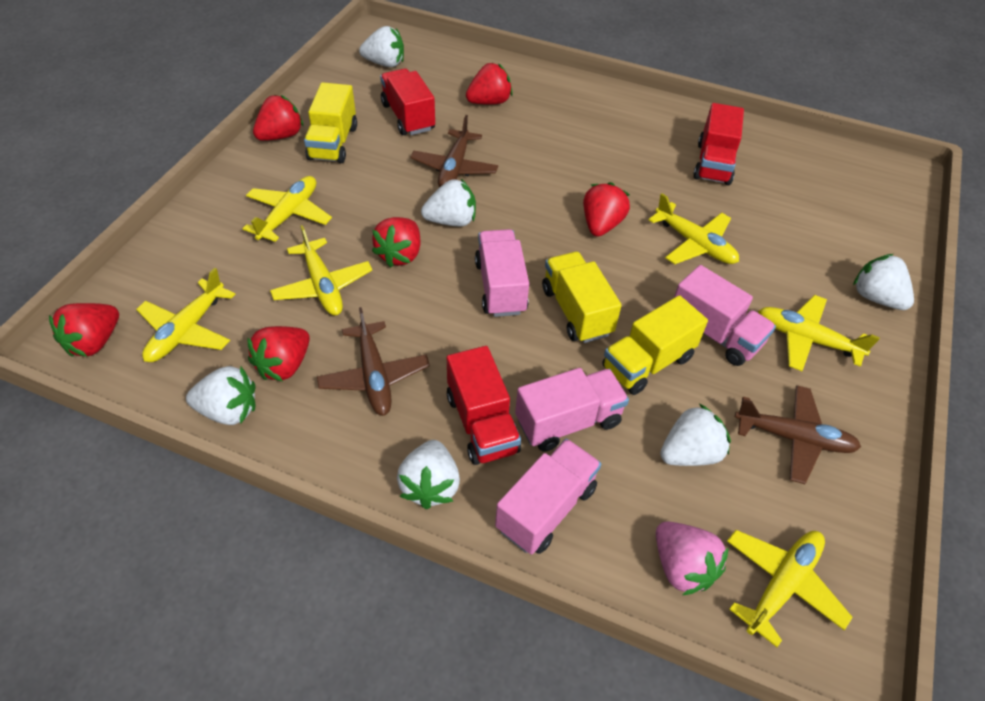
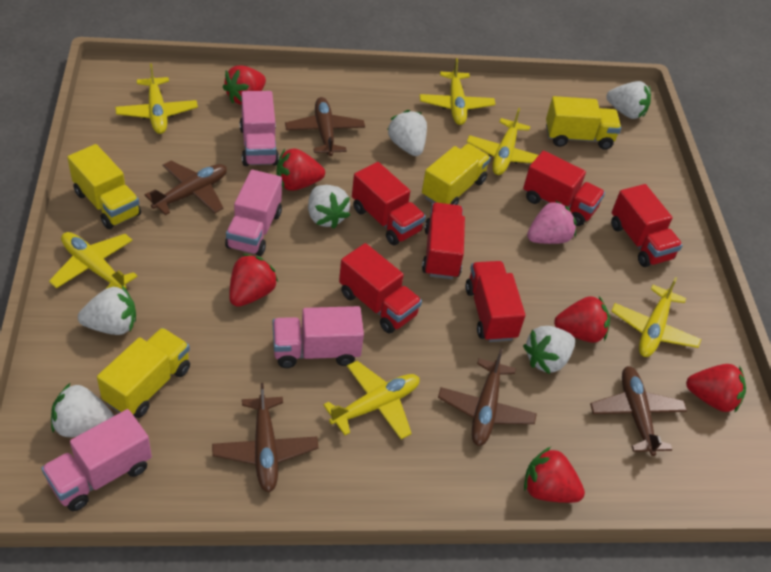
brown plane: 3 -> 5
red truck: 3 -> 6
yellow truck: 3 -> 4

